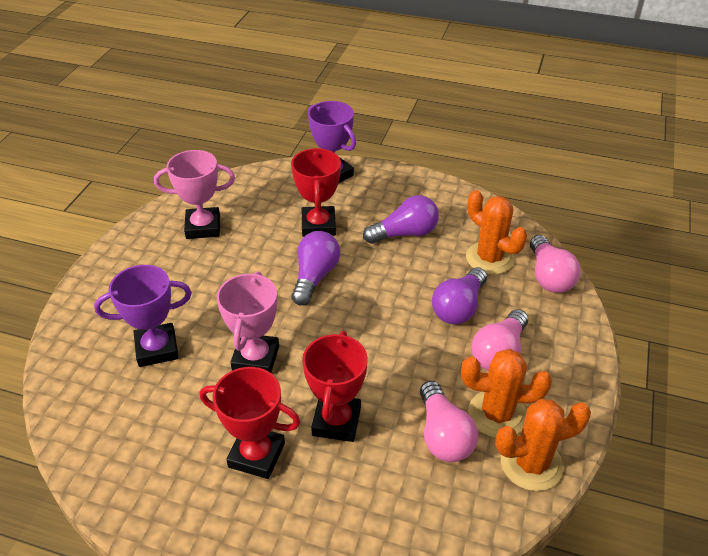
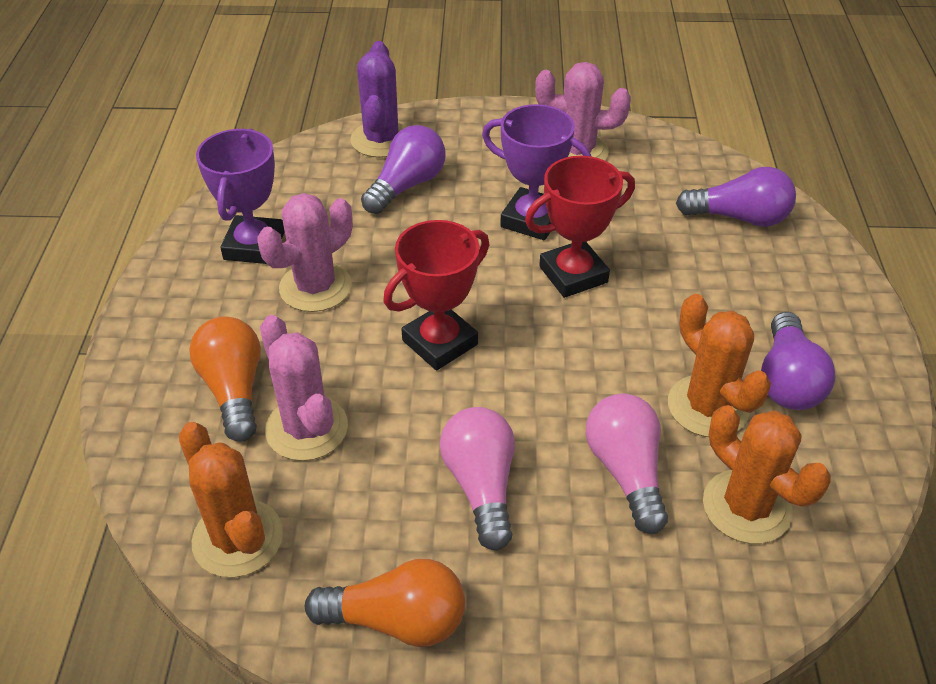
orange light bulb: 0 -> 2
pink cactus: 0 -> 3
pink light bulb: 3 -> 2
pink trophy: 2 -> 0
purple cactus: 0 -> 1
red trophy: 3 -> 2

